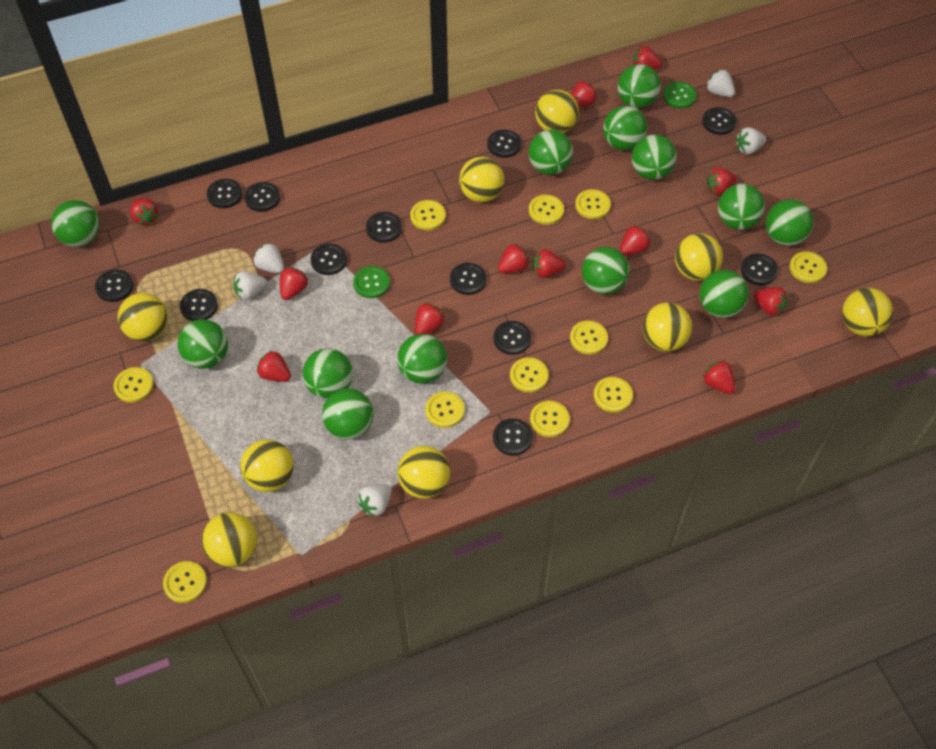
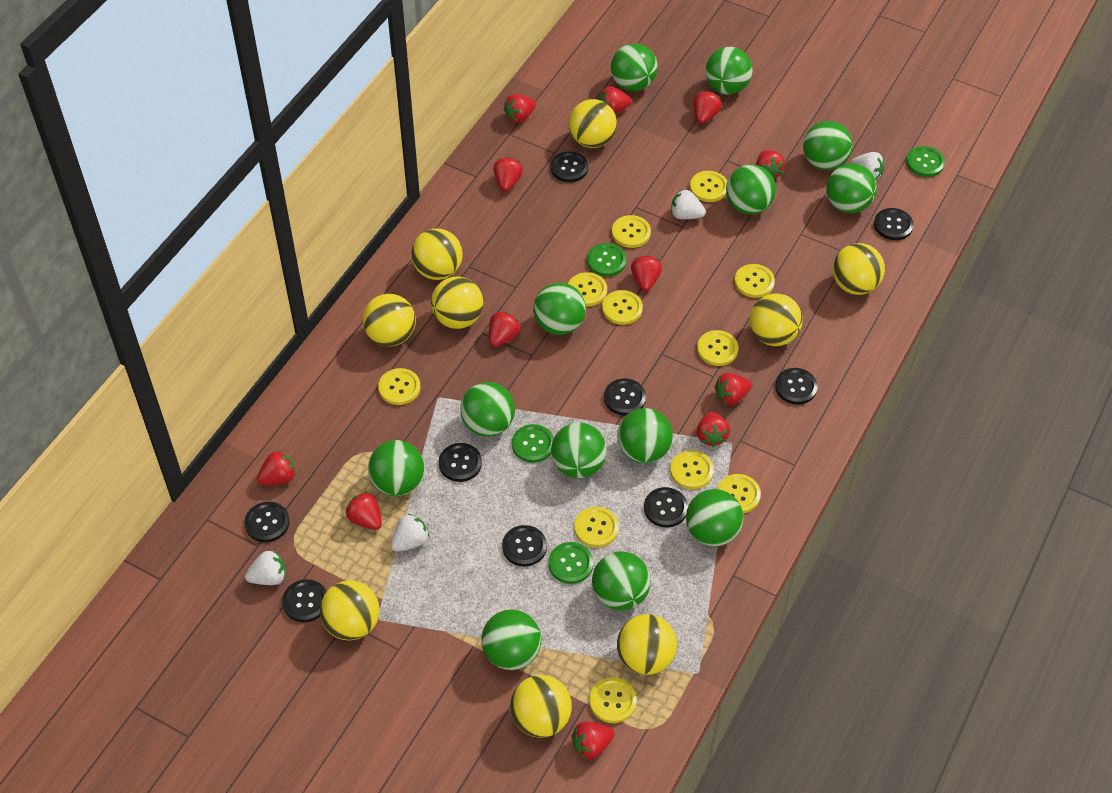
black button: 12 -> 9
green button: 2 -> 4
white strawberry: 5 -> 4

